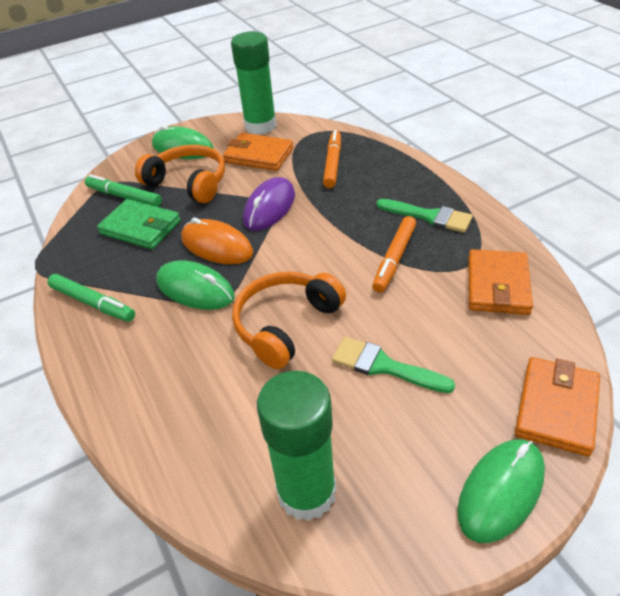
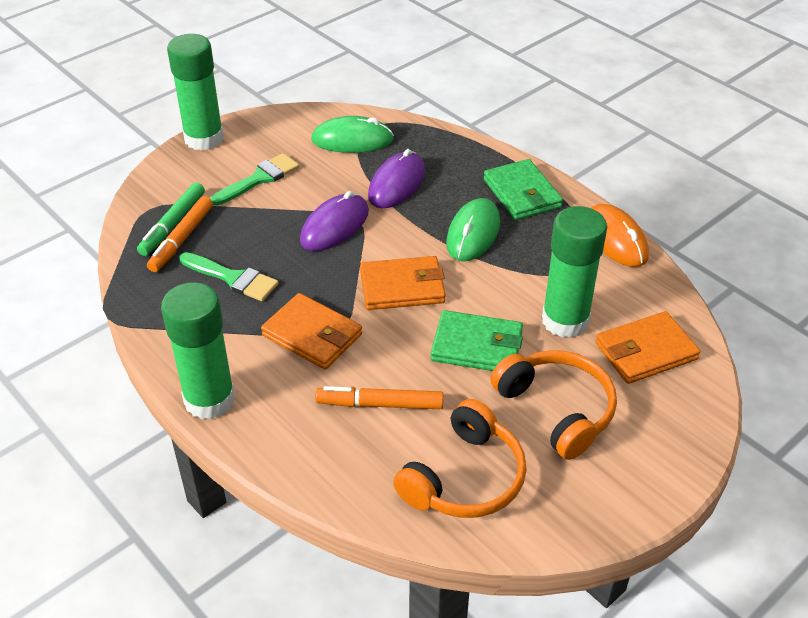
green glue stick: 2 -> 3
green marker: 2 -> 1
green mouse: 3 -> 2
green wallet: 1 -> 2
purple mouse: 1 -> 2

